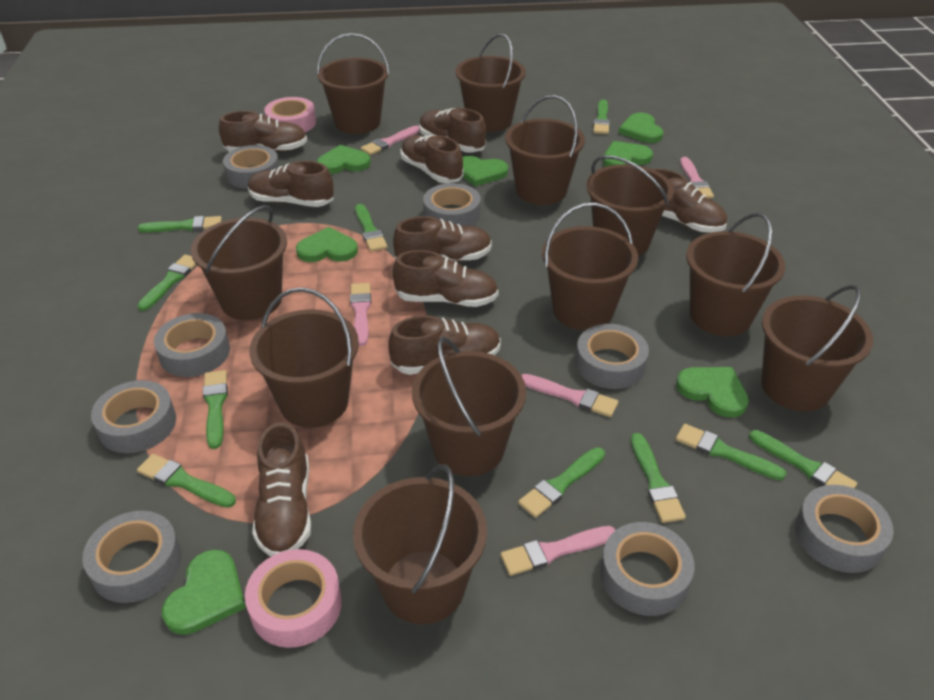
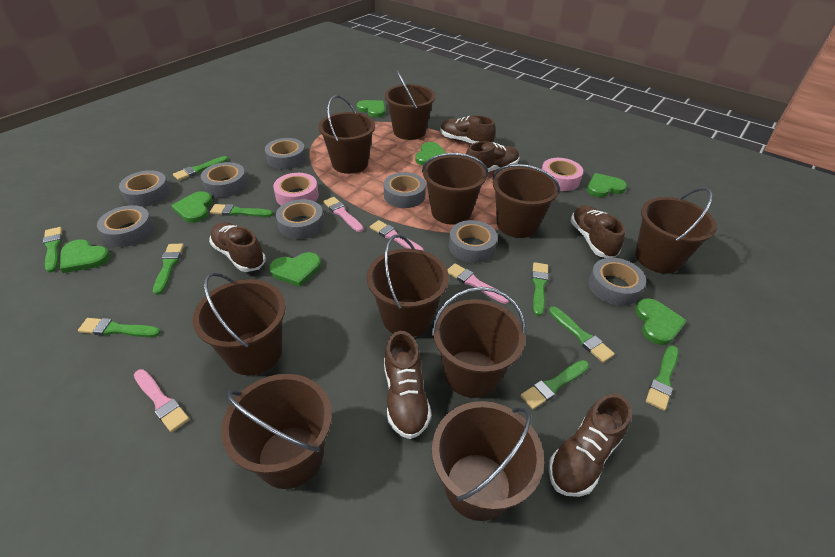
brown bucket: 11 -> 10
brown shoe: 9 -> 6
green brush: 10 -> 9
pink brush: 5 -> 4

